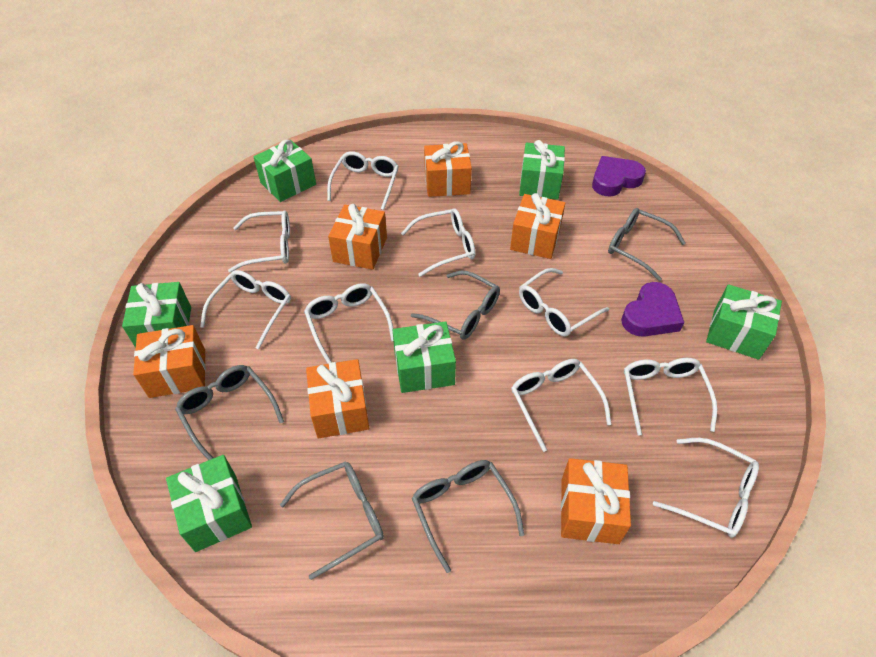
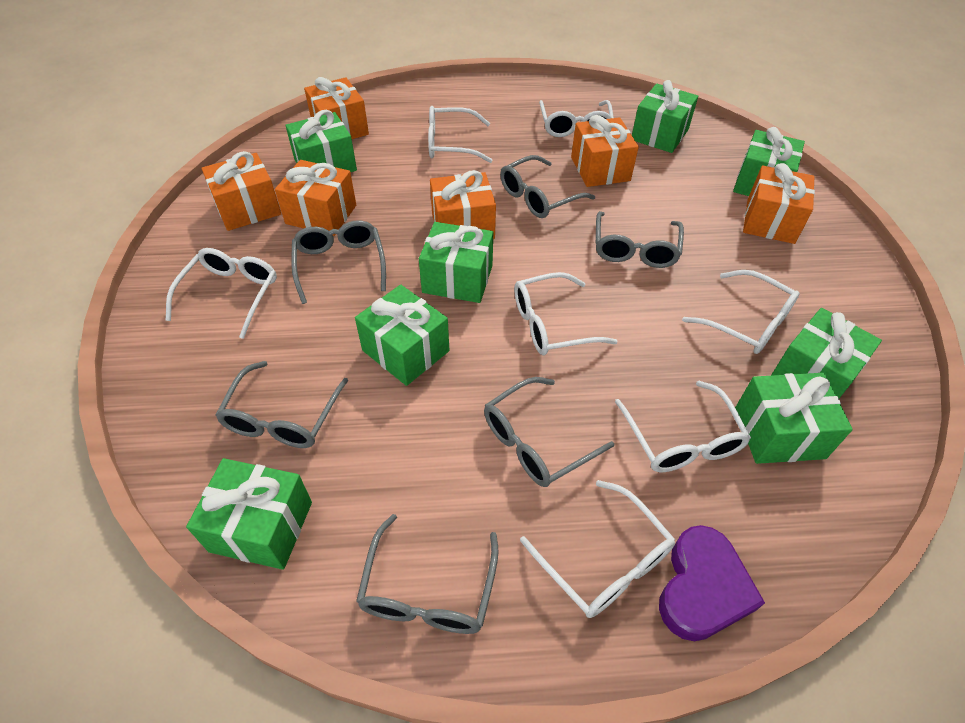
green gift: 6 -> 8
grey glasses: 5 -> 6
purple heart: 2 -> 1
white glasses: 9 -> 7

